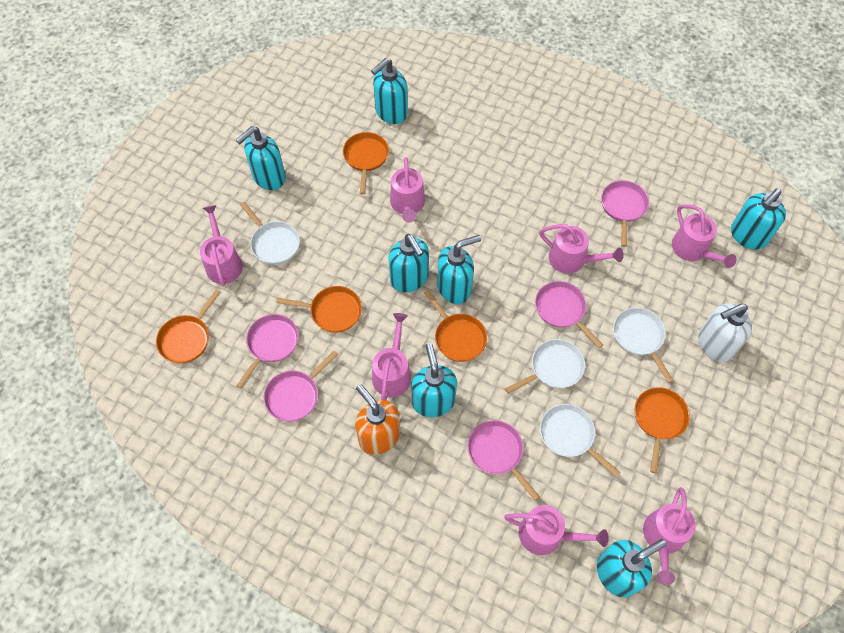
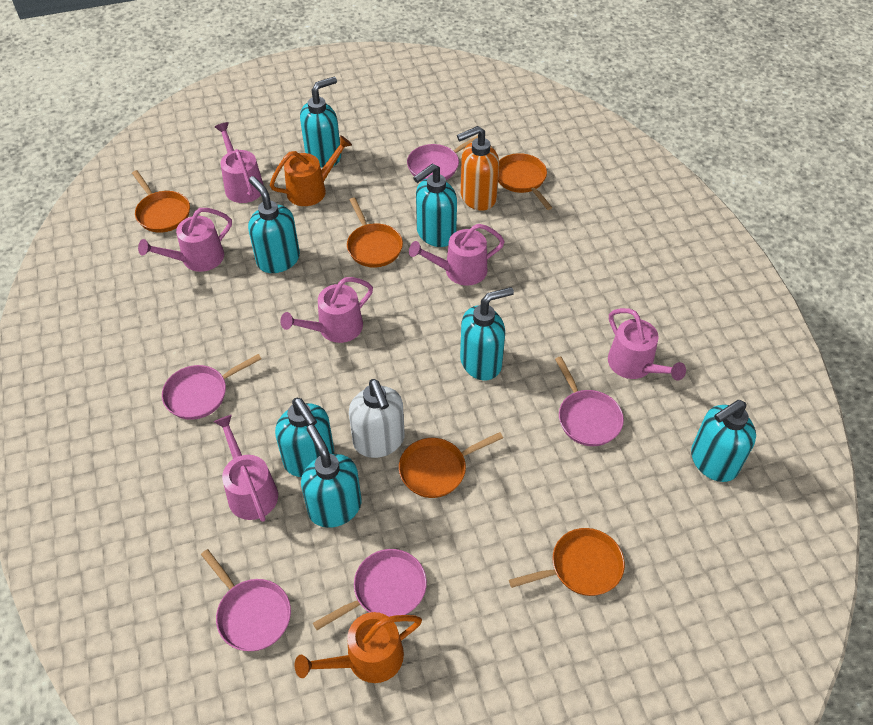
orange watering can: 0 -> 2
pink watering can: 7 -> 6
white pan: 4 -> 0

